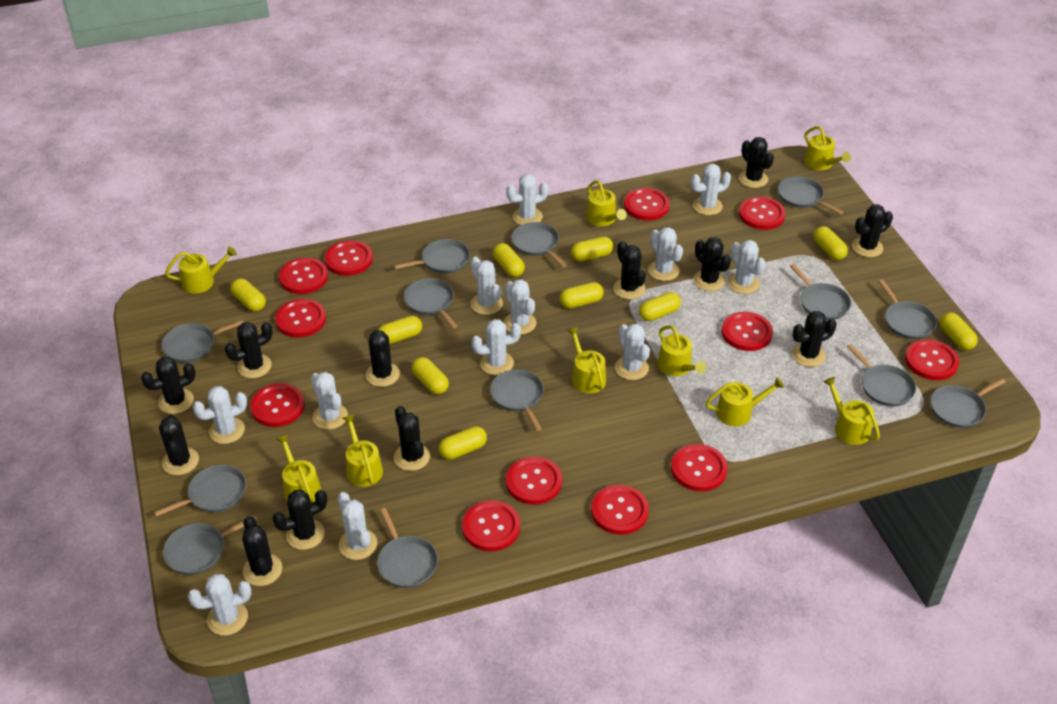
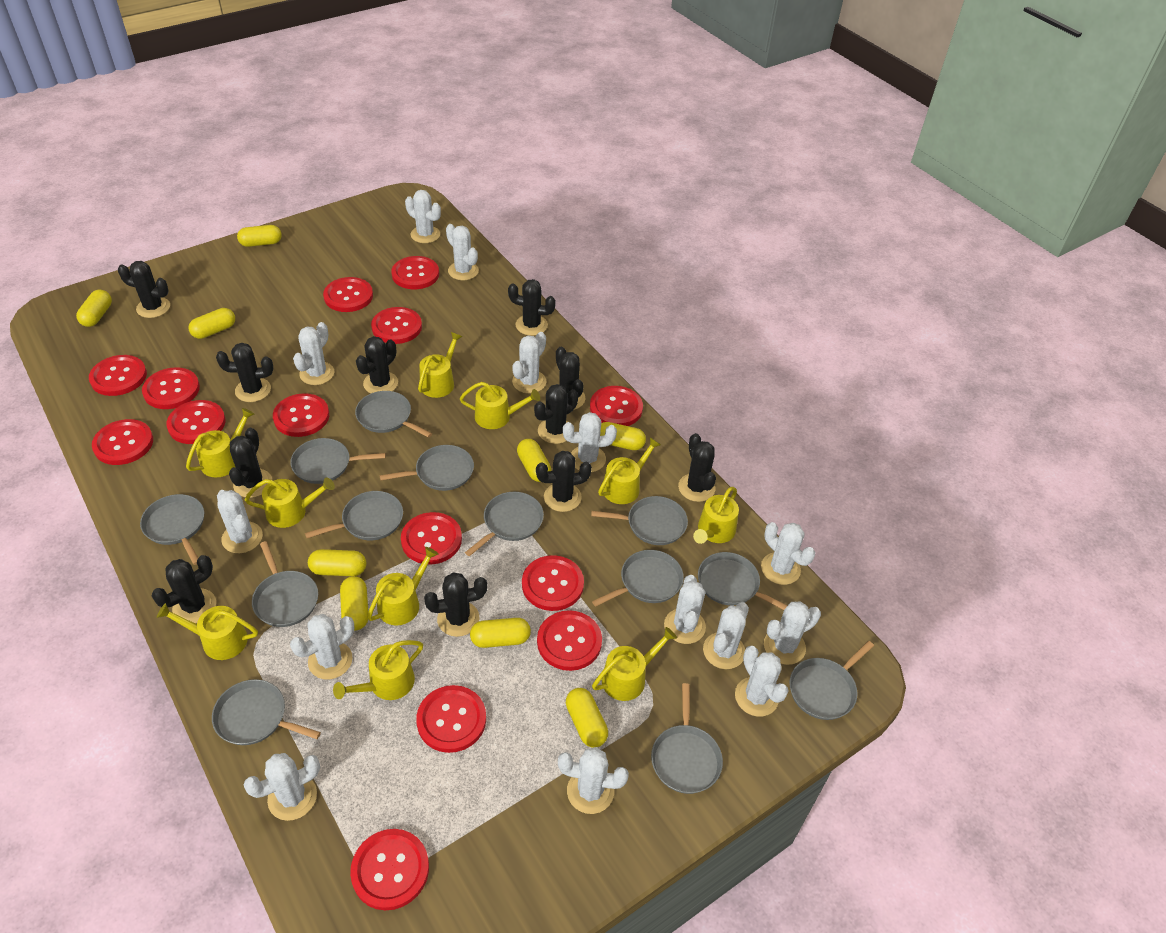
black cactus: 12 -> 11
red button: 12 -> 14
white cactus: 12 -> 14
yellow capsule: 10 -> 9
yellow watering can: 9 -> 10

